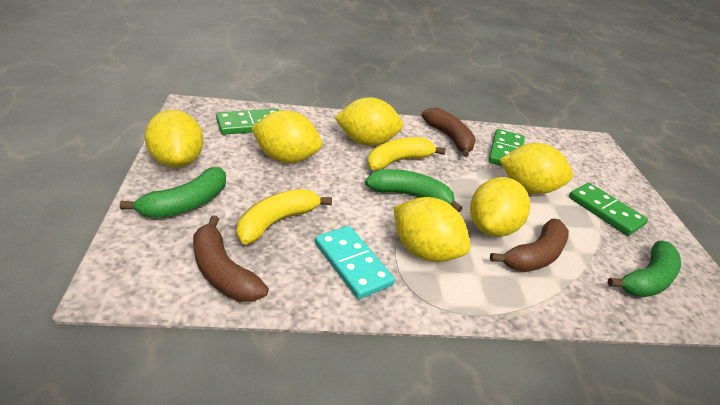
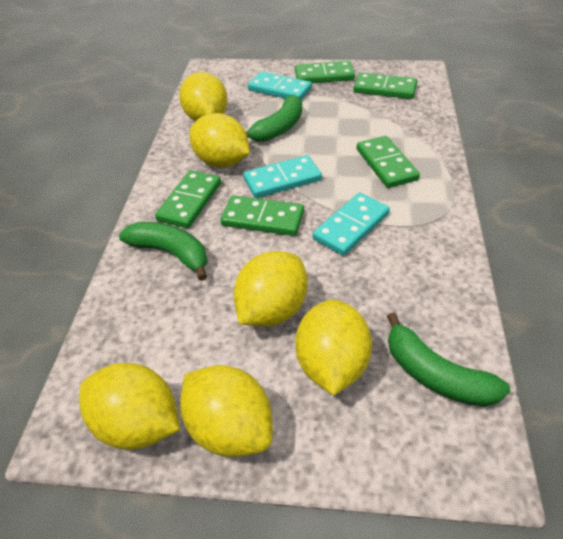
brown banana: 3 -> 0
green domino: 3 -> 5
turquoise domino: 1 -> 3
yellow banana: 2 -> 0

